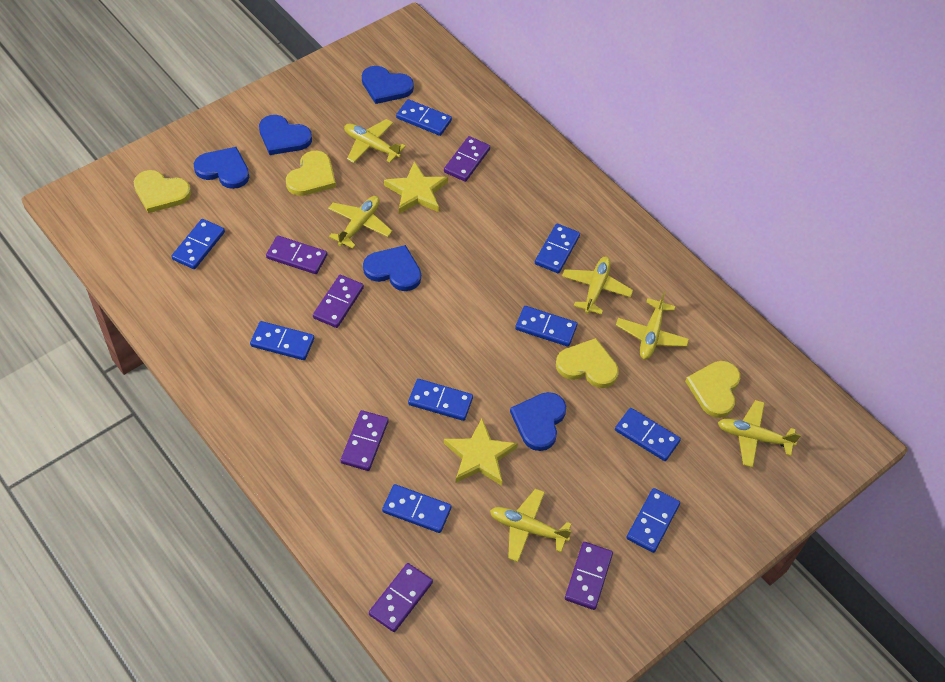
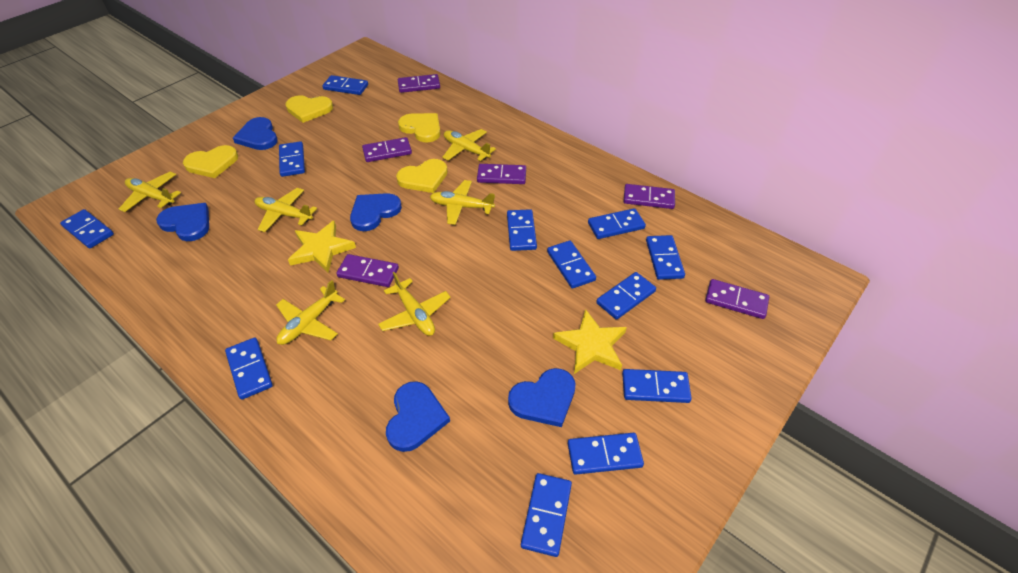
blue domino: 9 -> 12

